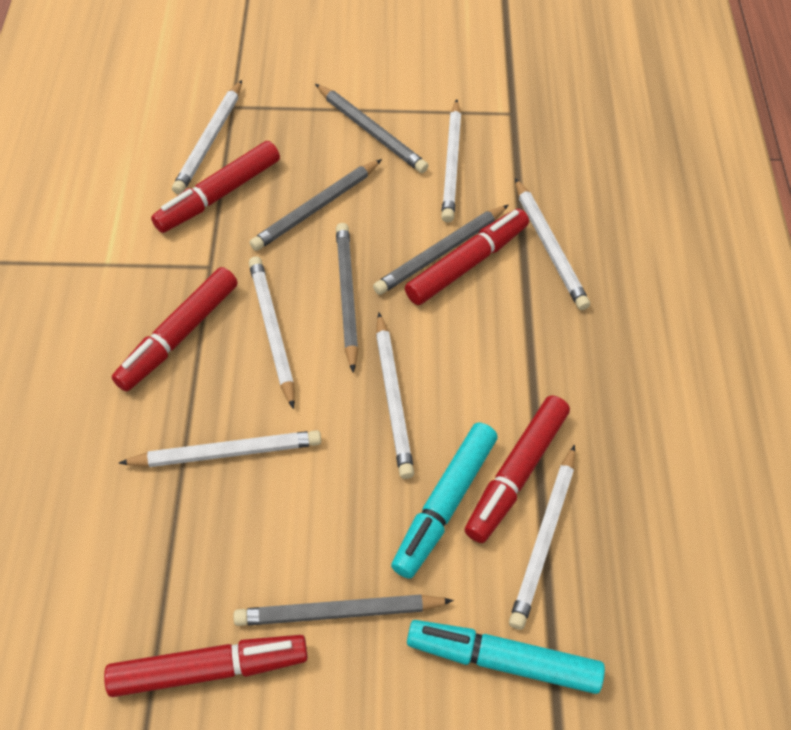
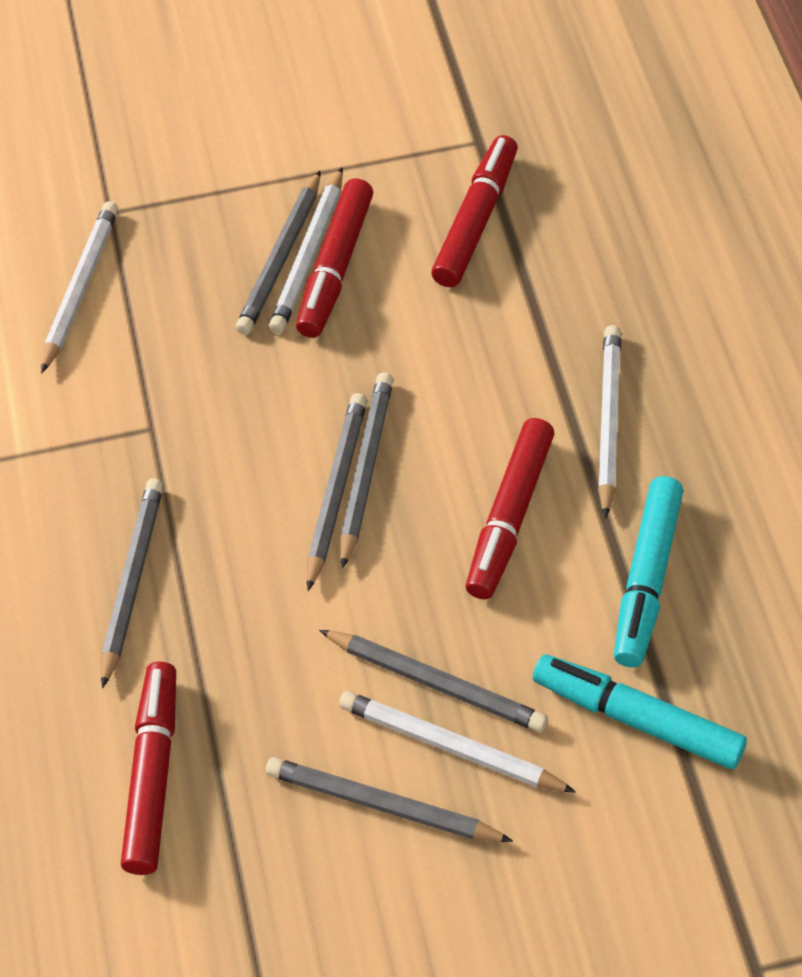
grey pencil: 5 -> 6
red marker: 5 -> 4
white pencil: 7 -> 4

